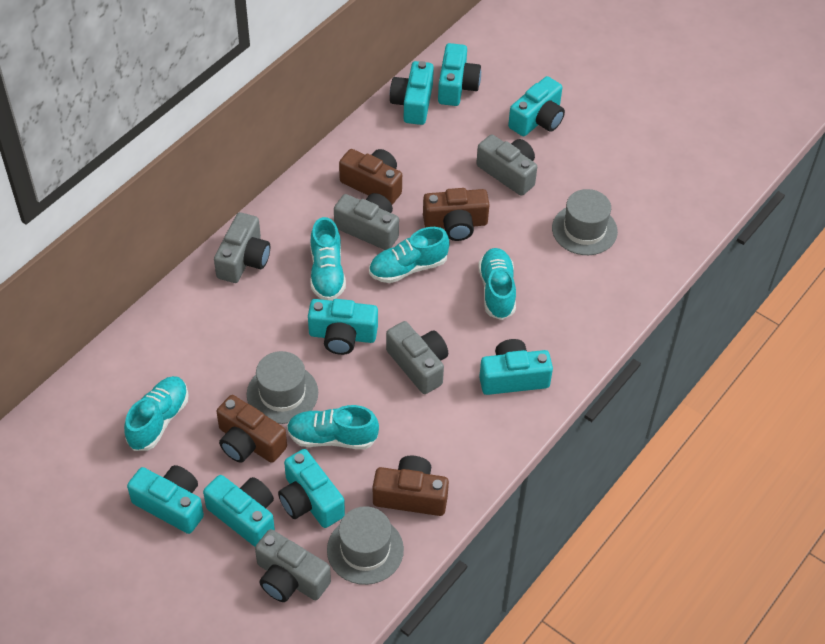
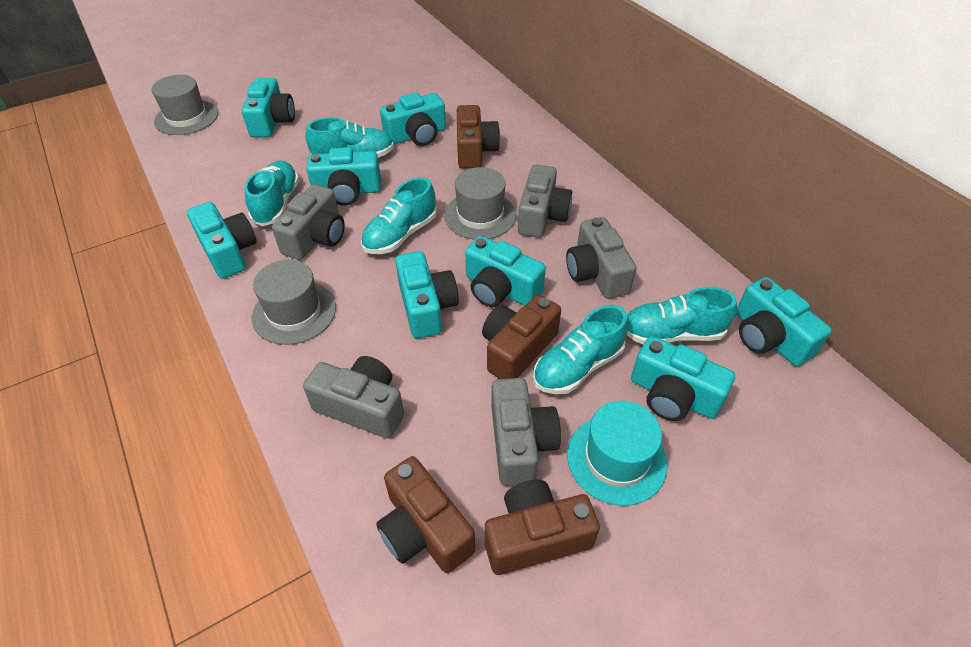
turquoise hat: 0 -> 1

